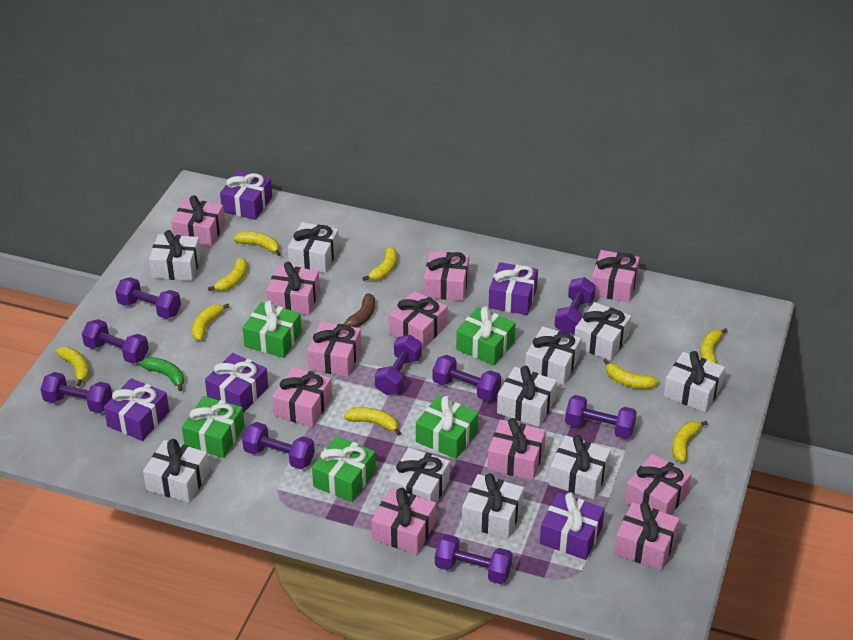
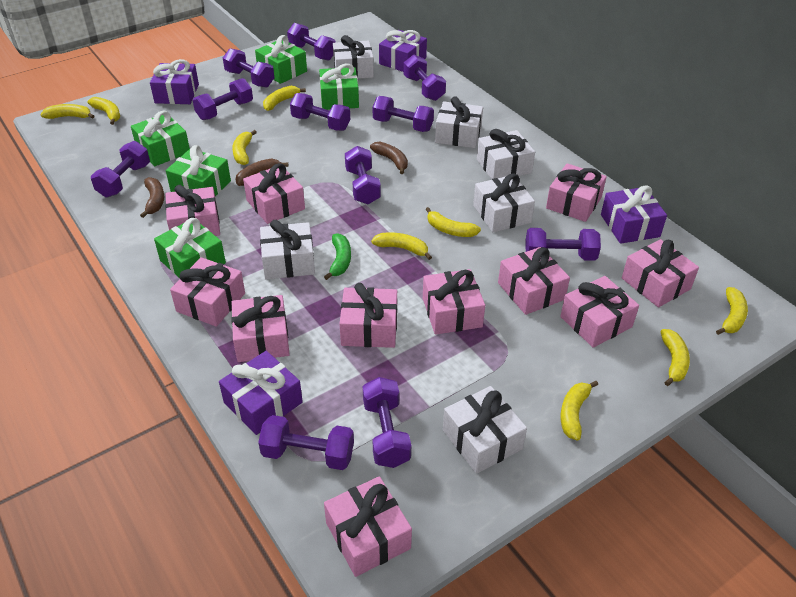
brown banana: 1 -> 3
purple dumbbell: 9 -> 11
purple gift: 5 -> 4
white gift: 10 -> 6

